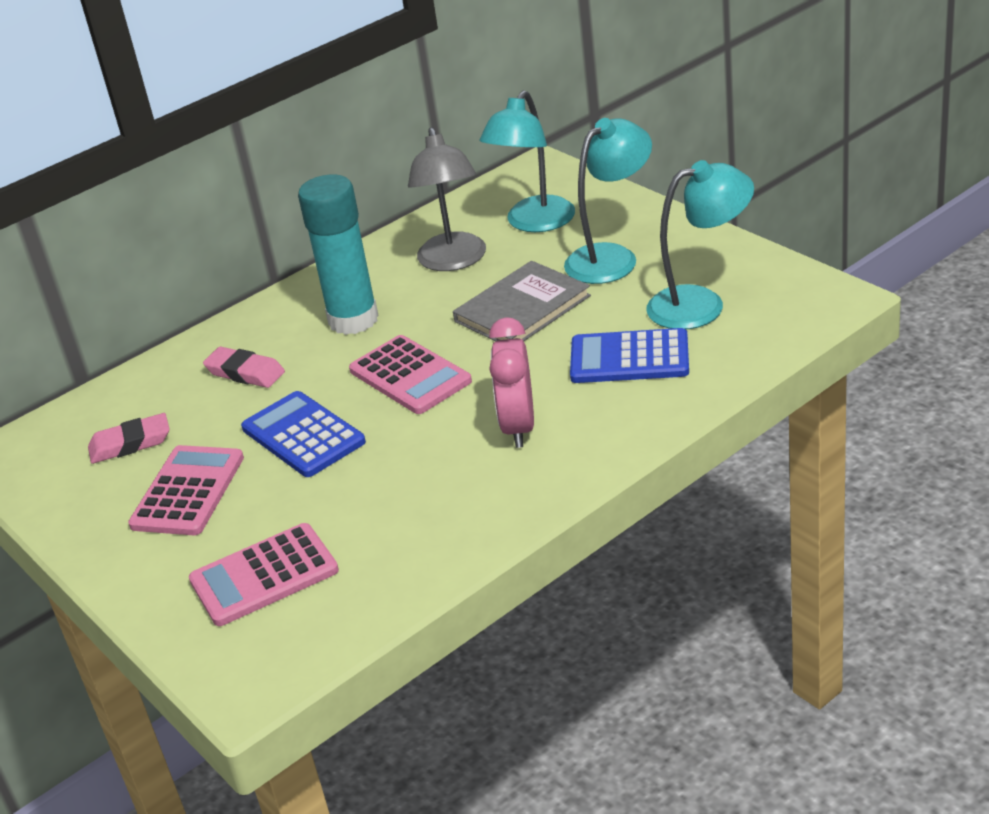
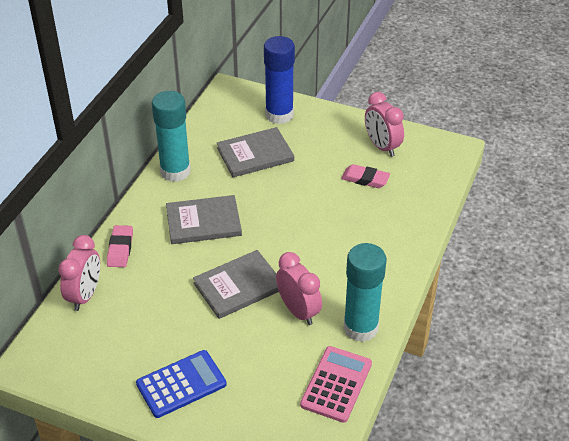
blue calculator: 2 -> 1
blue glue stick: 0 -> 1
grey book: 1 -> 3
grey lamp: 1 -> 0
pink calculator: 3 -> 1
pink clock: 1 -> 3
turquoise glue stick: 1 -> 2
turquoise lamp: 3 -> 0

